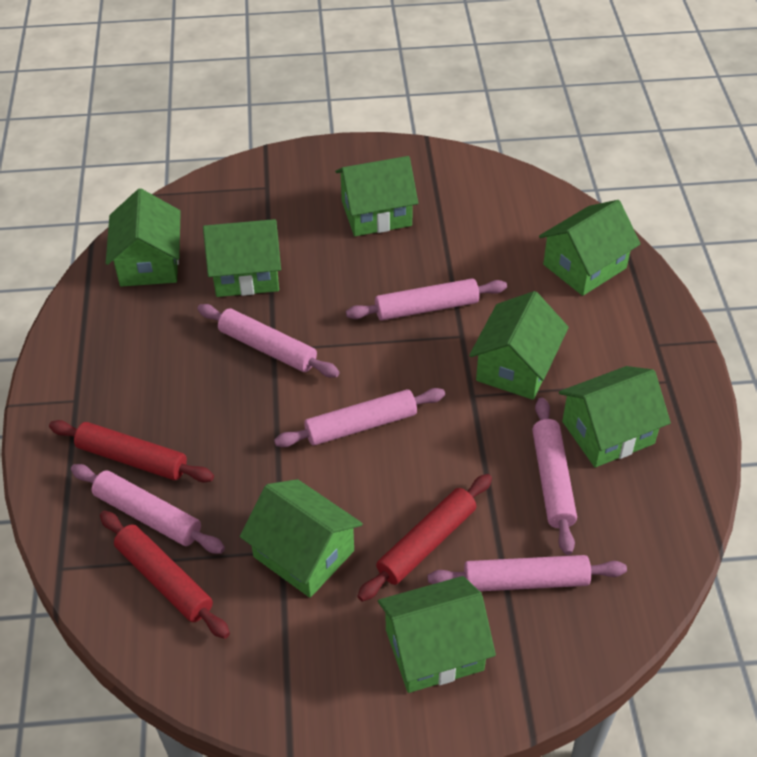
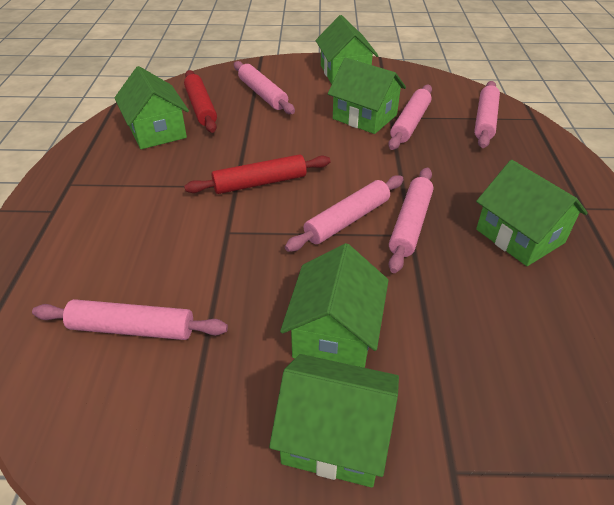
green house: 8 -> 6
red rolling pin: 3 -> 2

